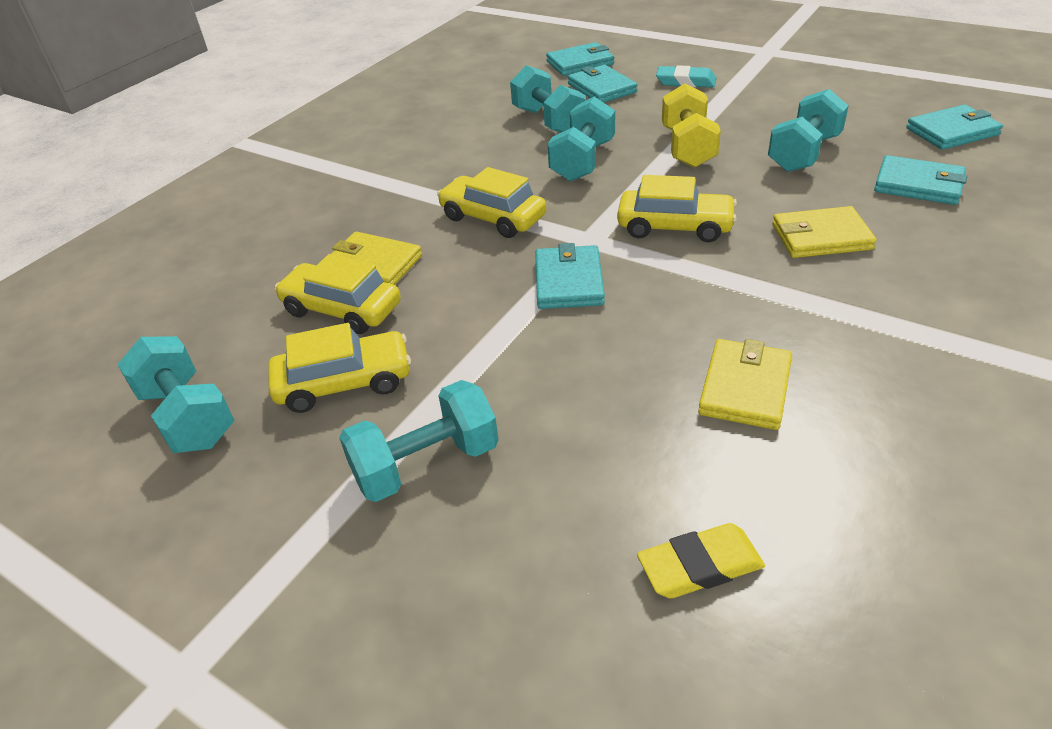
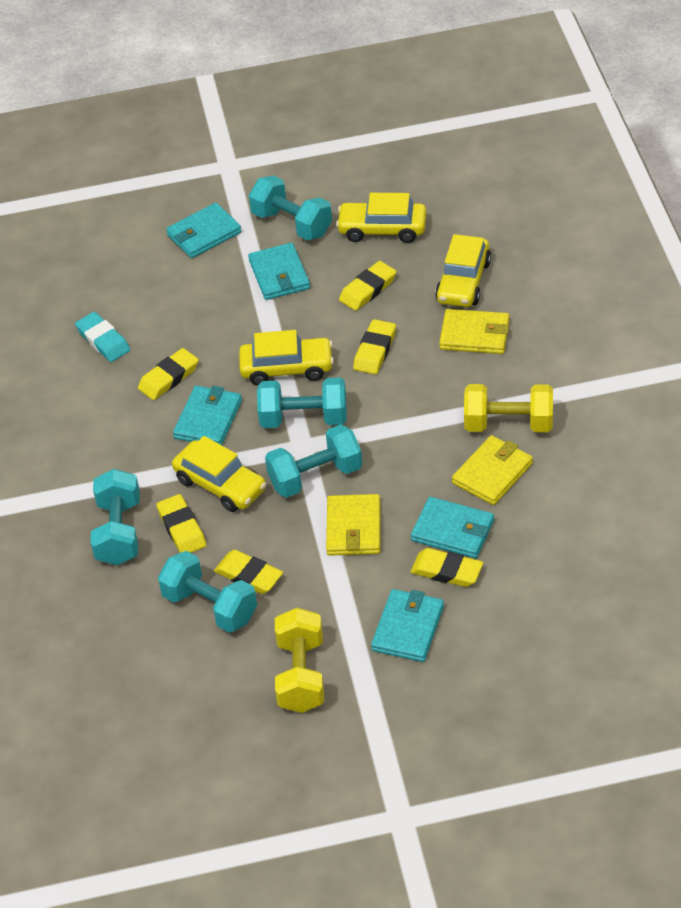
yellow dumbbell: 1 -> 2
yellow eraser: 1 -> 6

